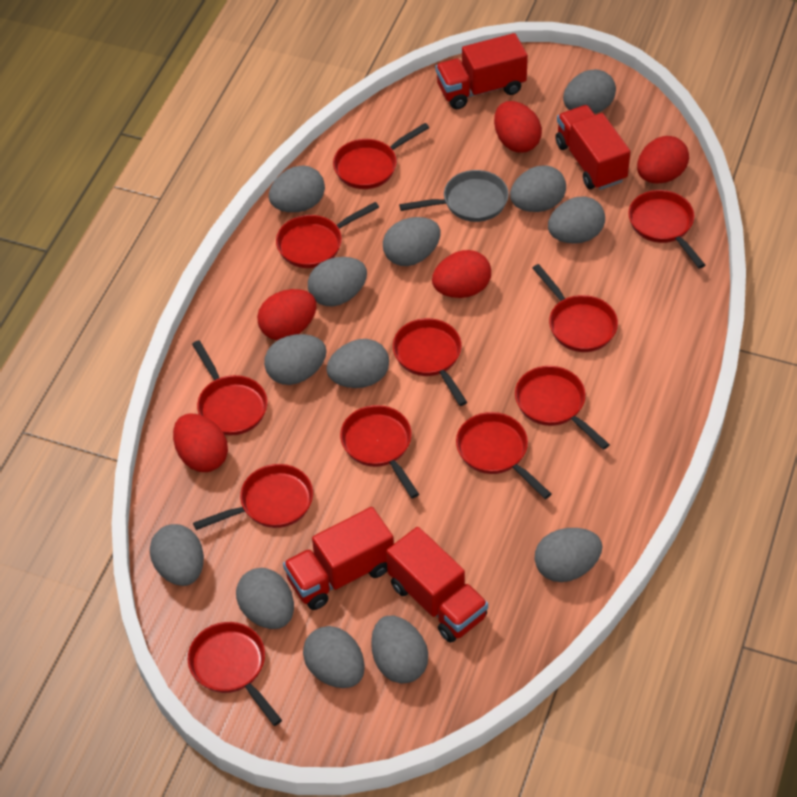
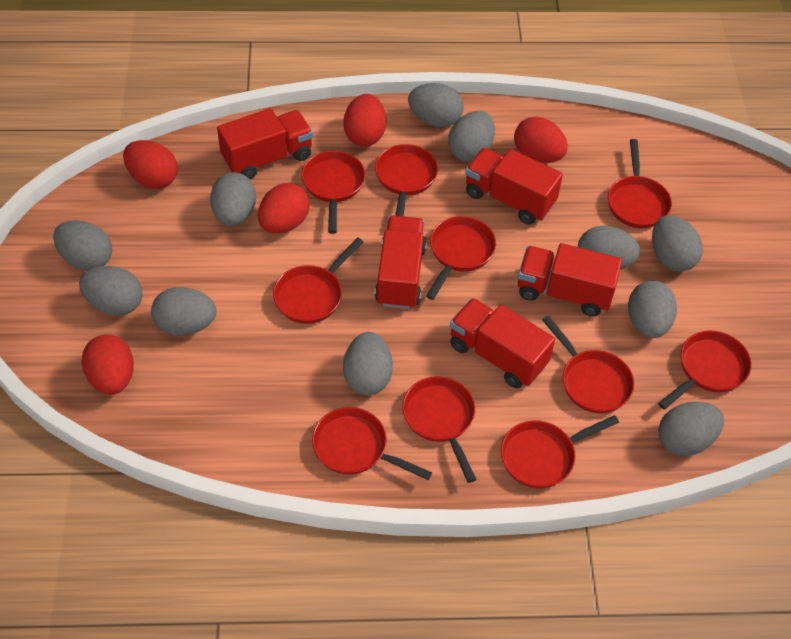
grey egg: 13 -> 11
grey pan: 1 -> 0
red pan: 11 -> 10
red truck: 4 -> 5

